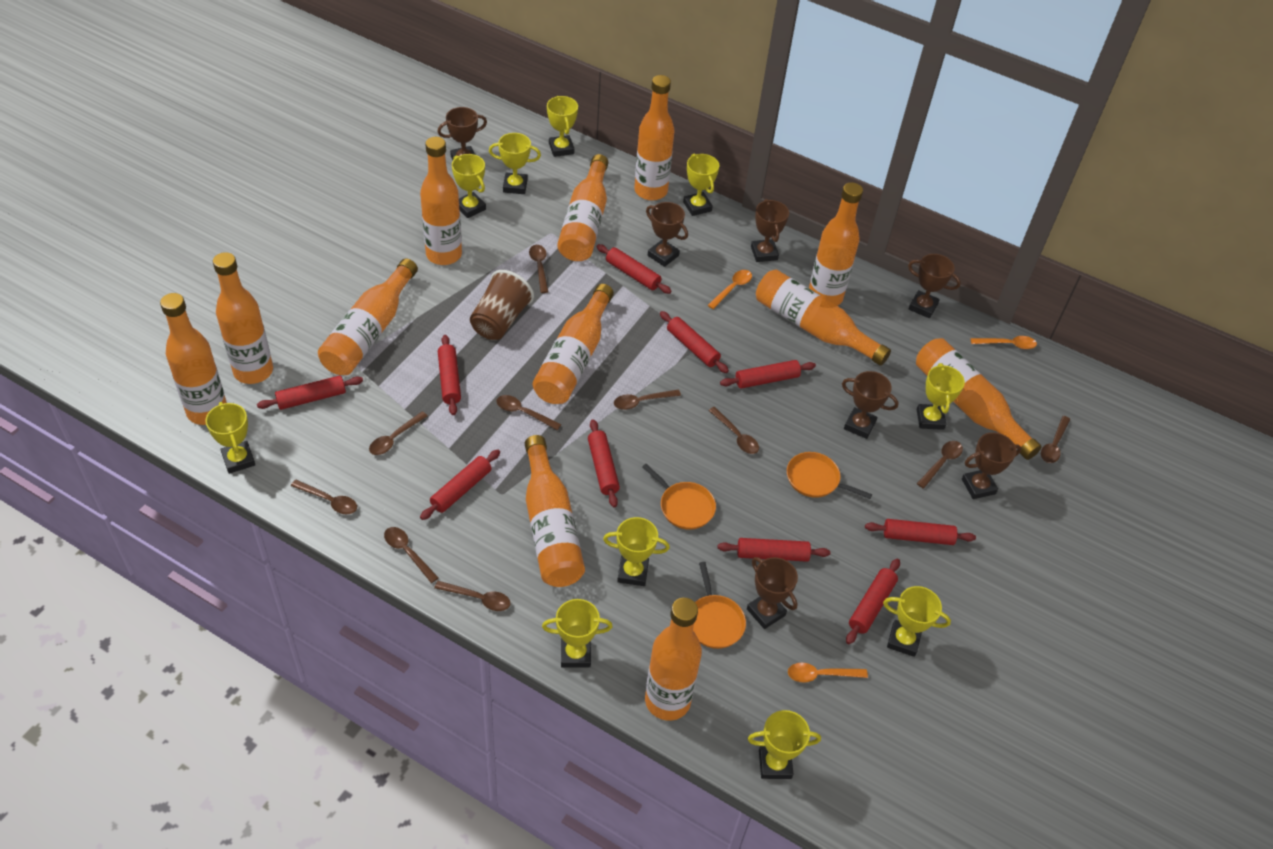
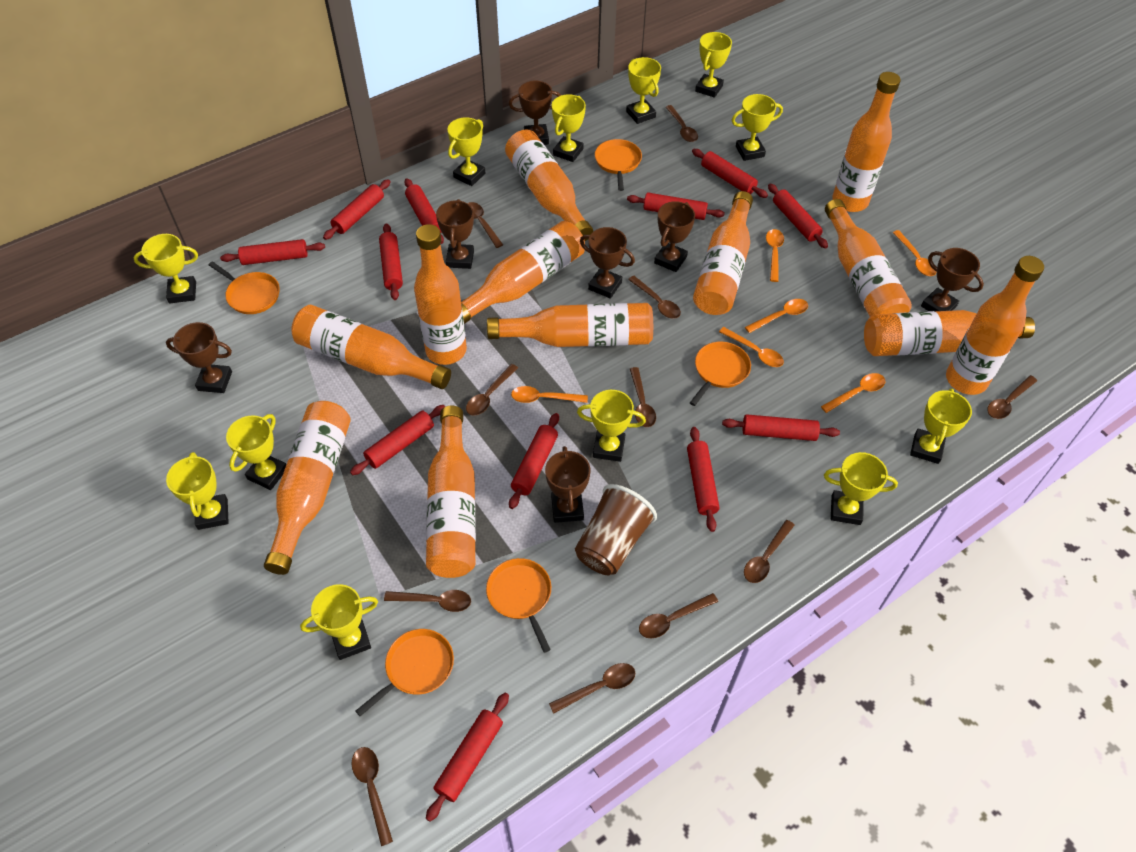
brown spoon: 10 -> 11
orange pan: 3 -> 5
orange spoon: 3 -> 6
red rolling pin: 10 -> 12
yellow trophy: 10 -> 12

